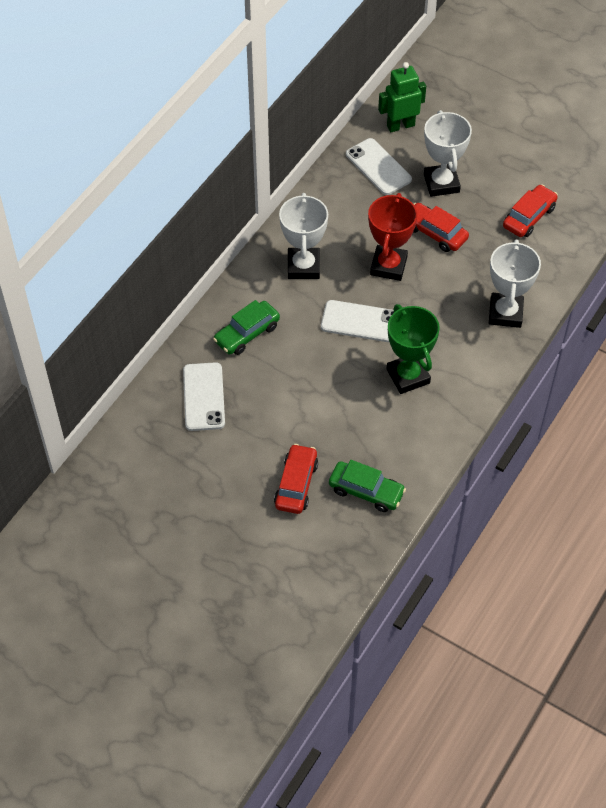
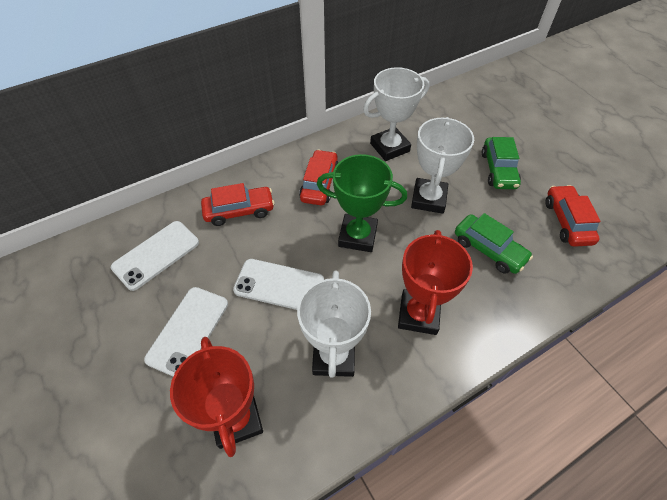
green robot: 1 -> 0
red trophy: 1 -> 2

